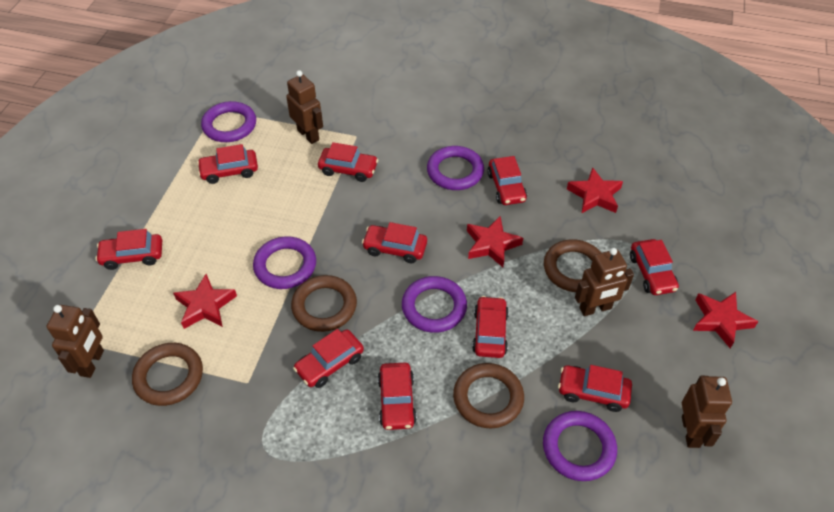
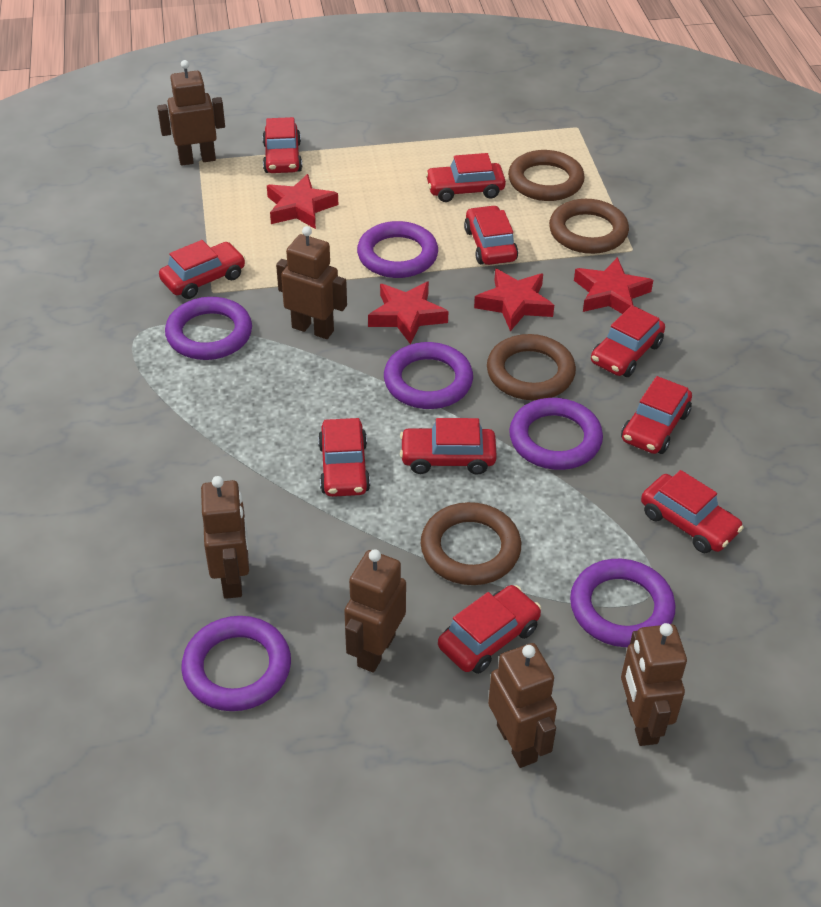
brown robot: 4 -> 6
purple ring: 5 -> 6

